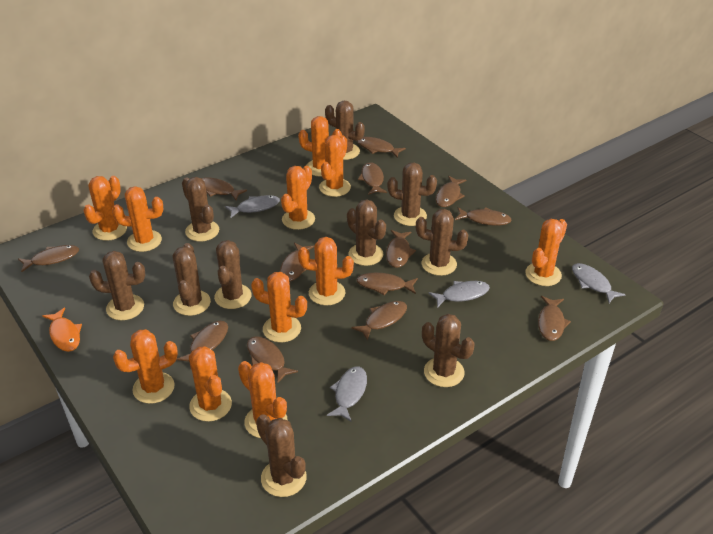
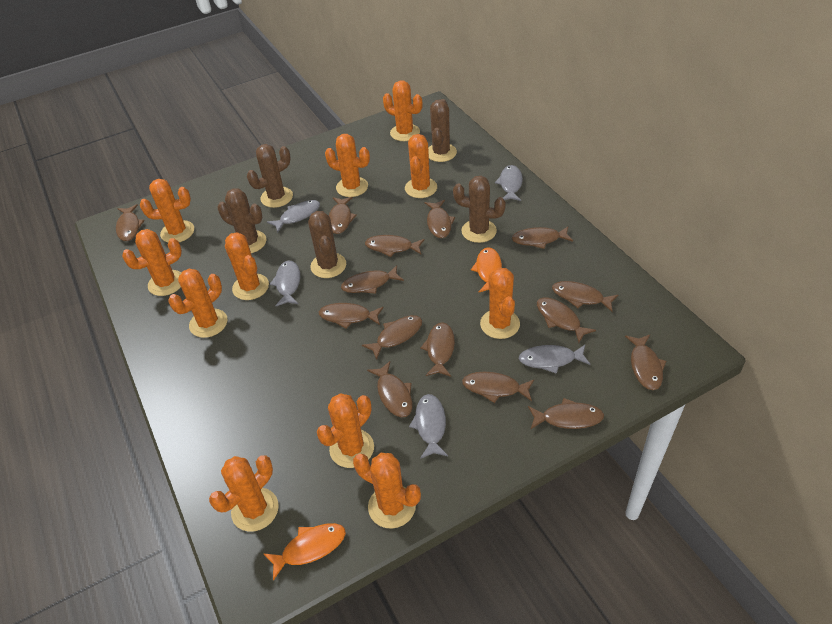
brown cactus: 10 -> 5
brown fish: 13 -> 15
grey fish: 4 -> 5
orange fish: 1 -> 2

